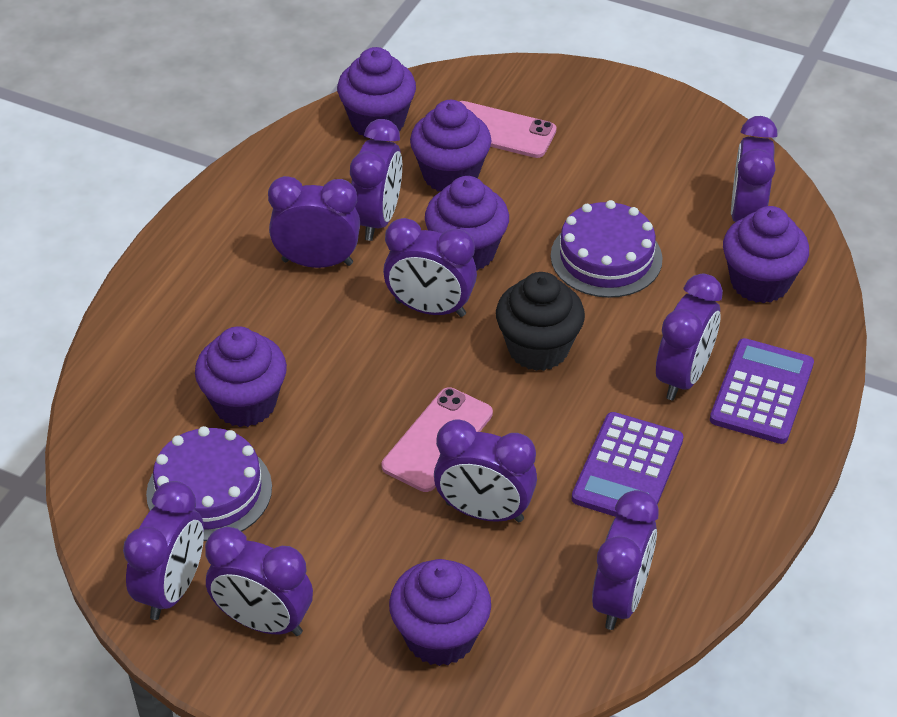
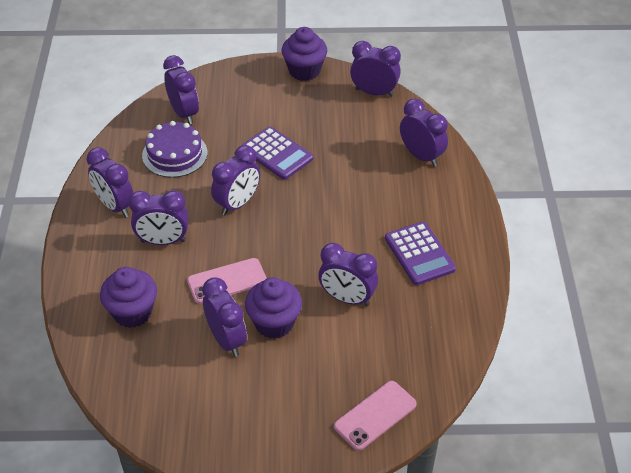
black cupcake: 1 -> 0
purple cake: 2 -> 1
purple clock: 9 -> 8
purple cupcake: 6 -> 3

